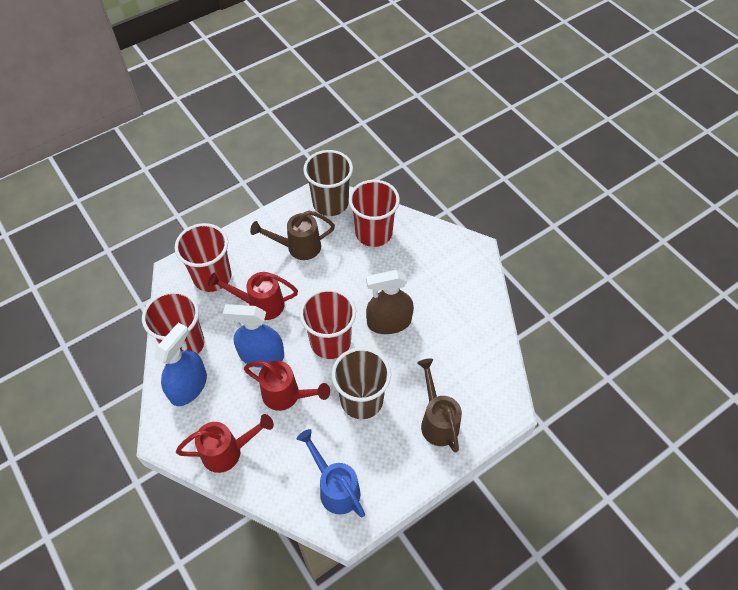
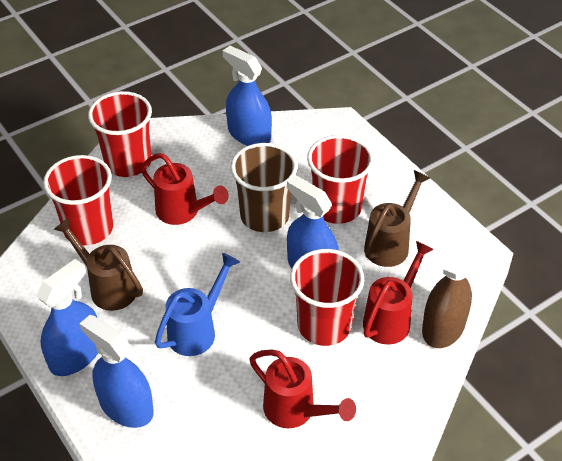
blue spray bottle: 2 -> 4
brown cup: 2 -> 1

